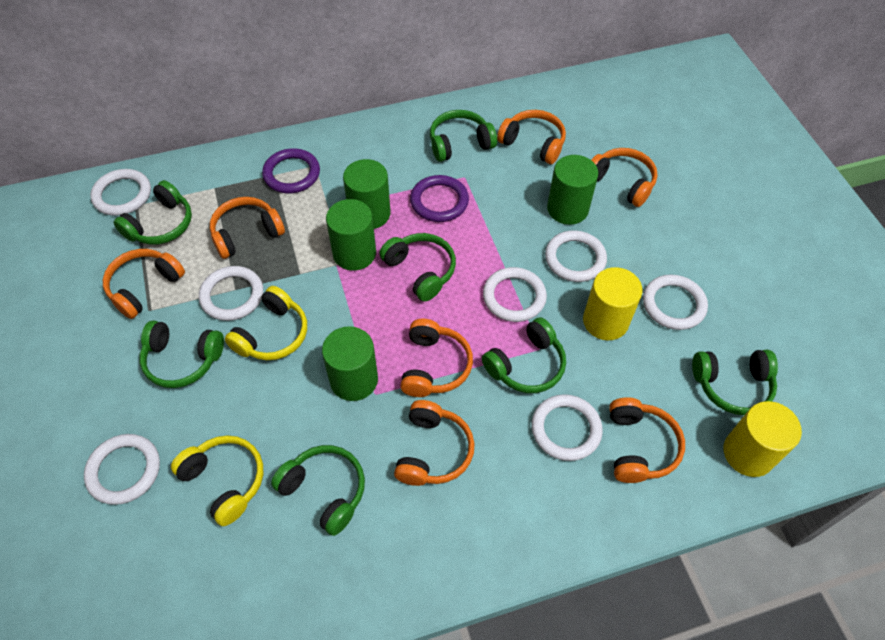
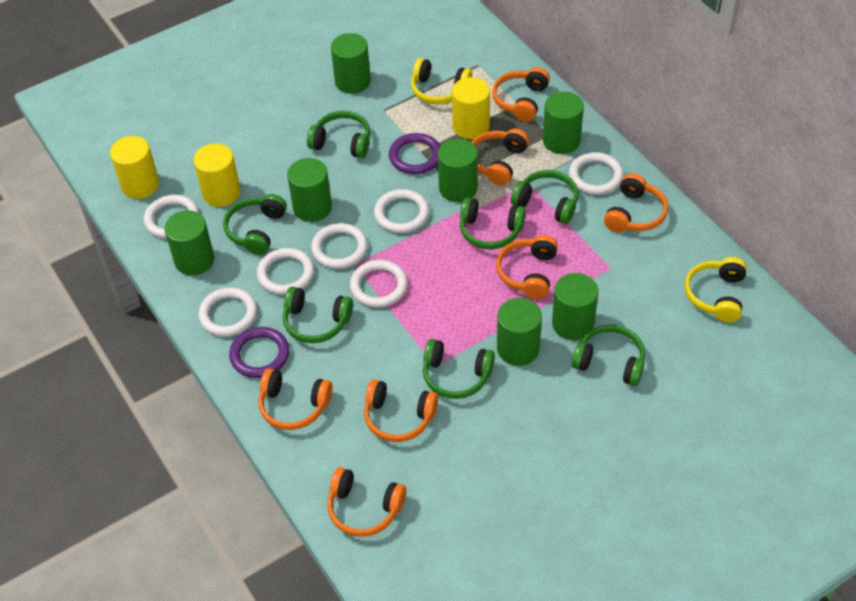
green cylinder: 4 -> 7
yellow cylinder: 2 -> 3

